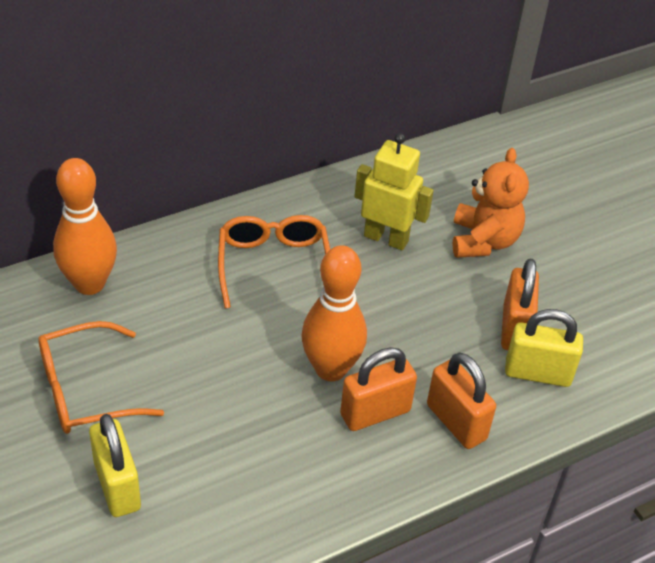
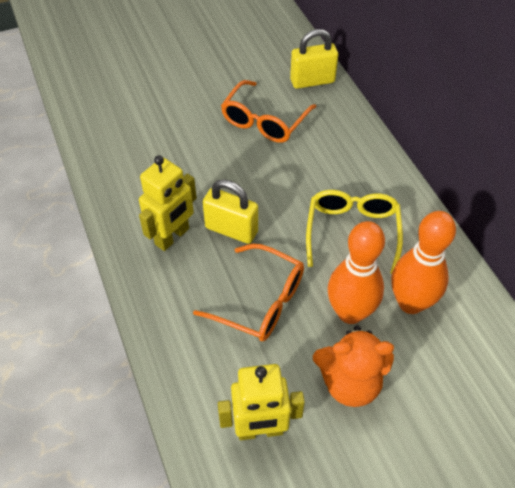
orange padlock: 3 -> 0
yellow glasses: 0 -> 1
yellow robot: 1 -> 2

